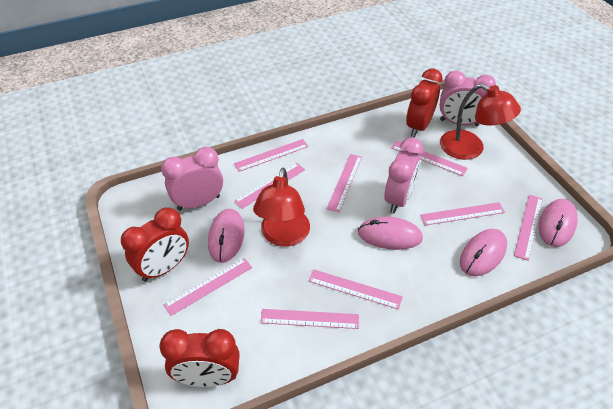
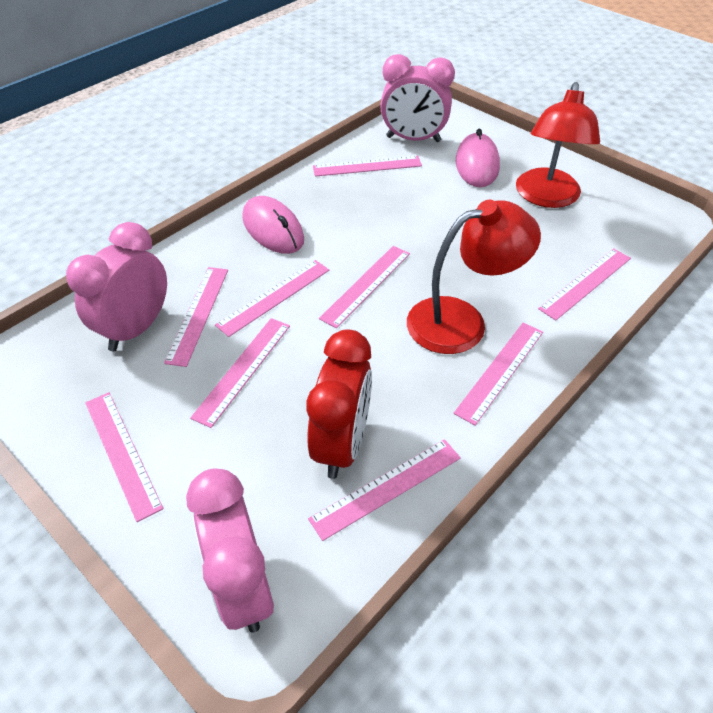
pink mouse: 4 -> 2
red clock: 3 -> 1

